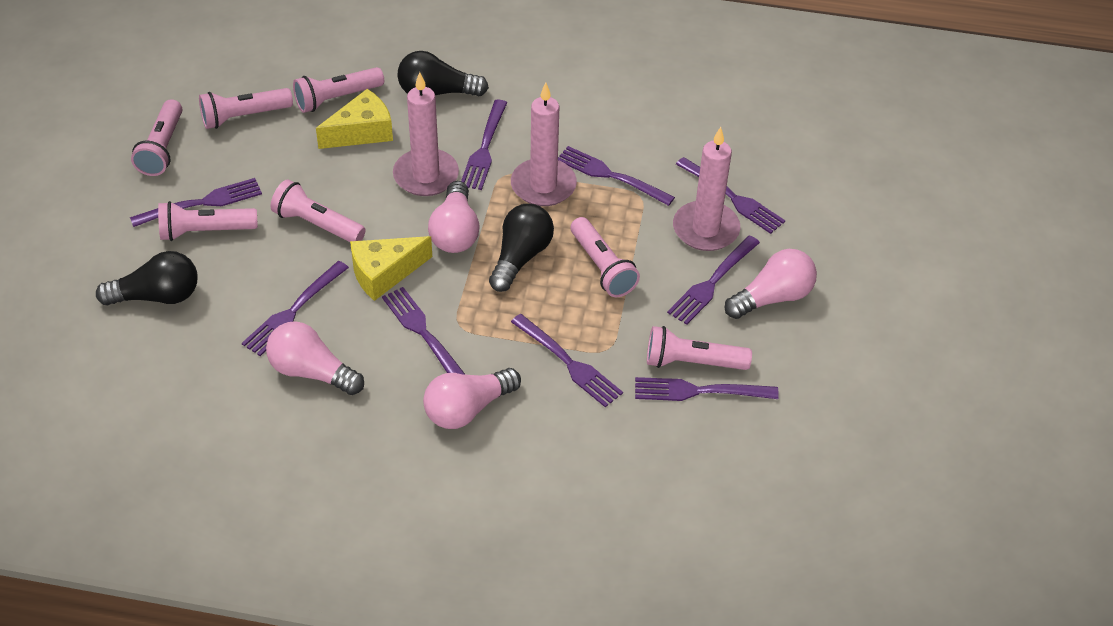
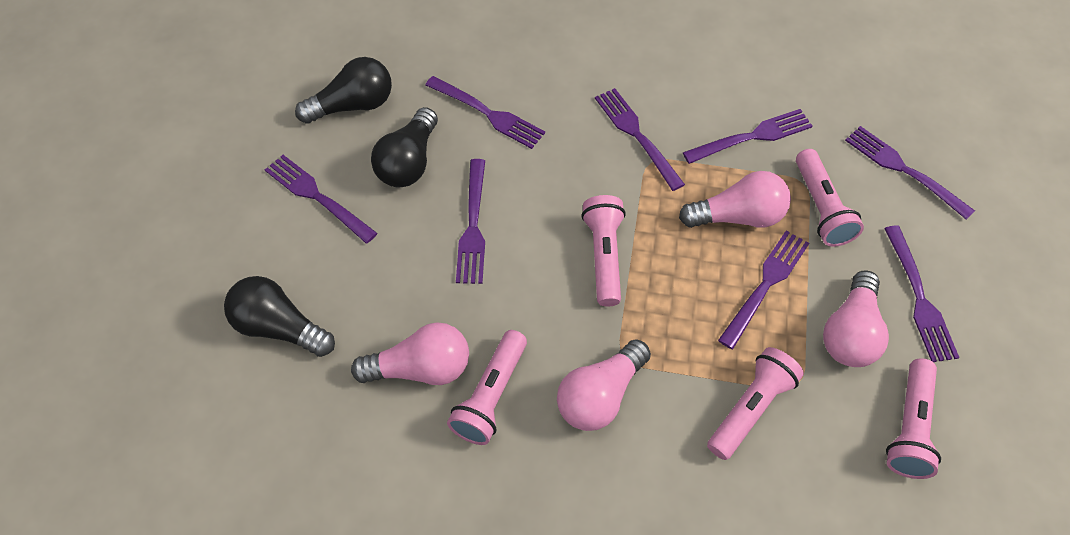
pink candle: 3 -> 0
pink flashlight: 7 -> 5
purple fork: 9 -> 8
yellow cheese: 2 -> 0

